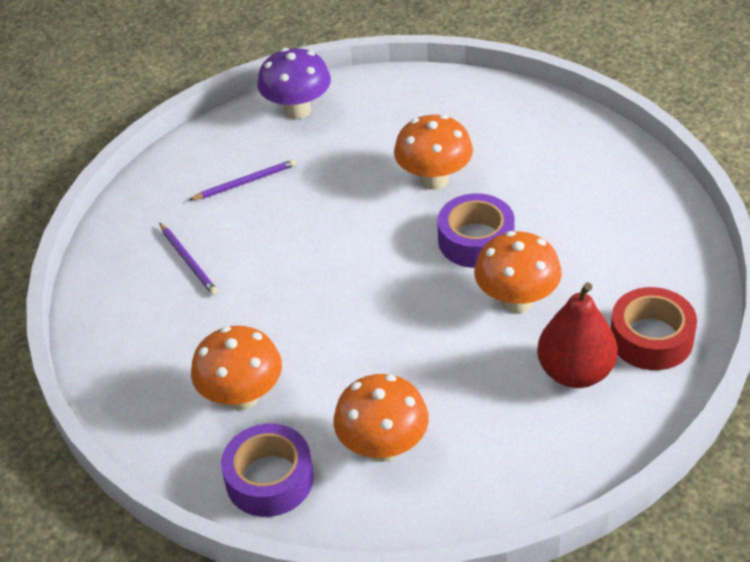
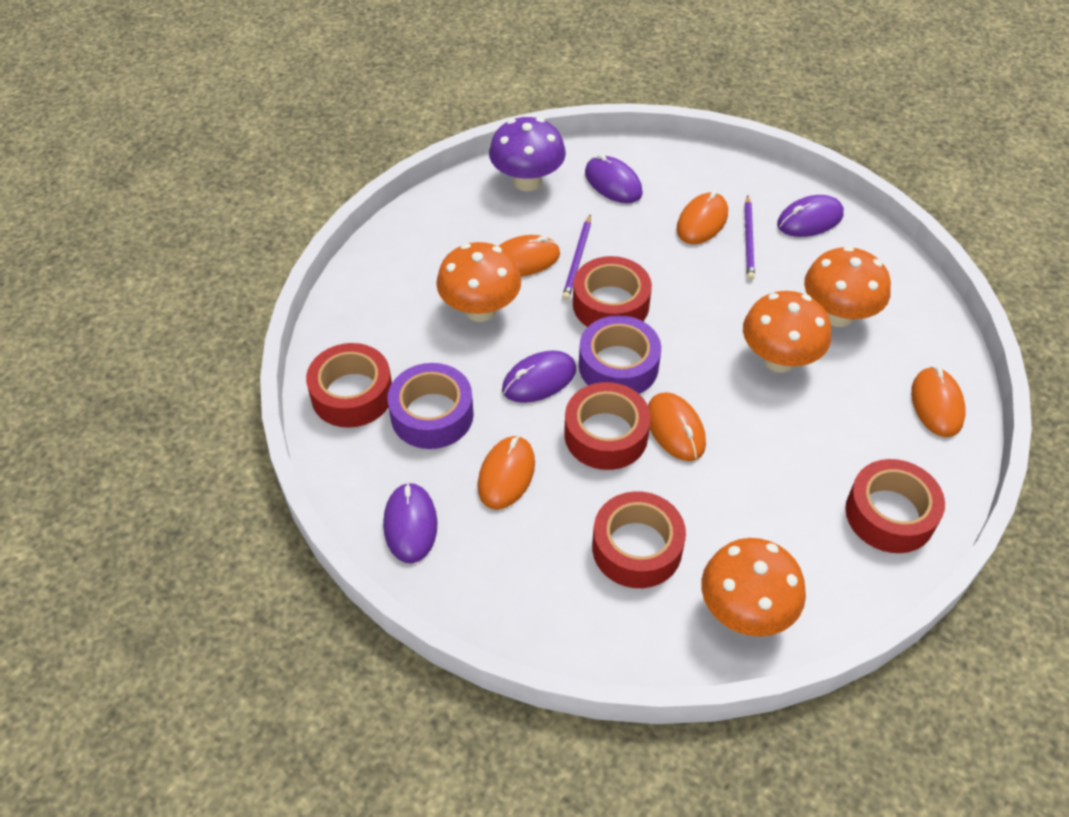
orange mouse: 0 -> 5
purple mouse: 0 -> 4
red pear: 1 -> 0
red tape: 1 -> 5

